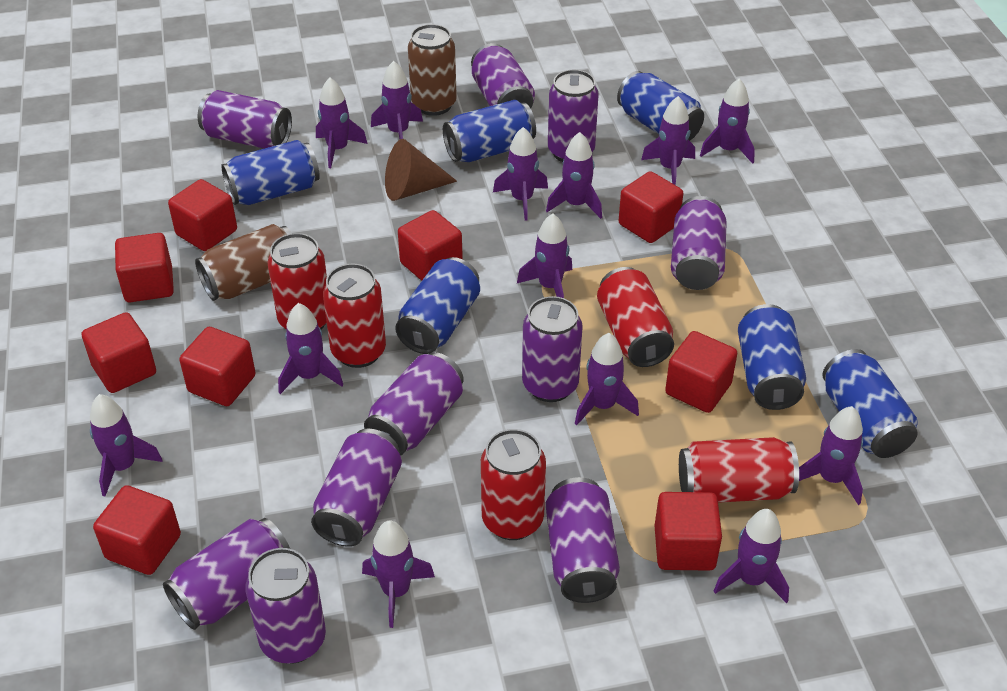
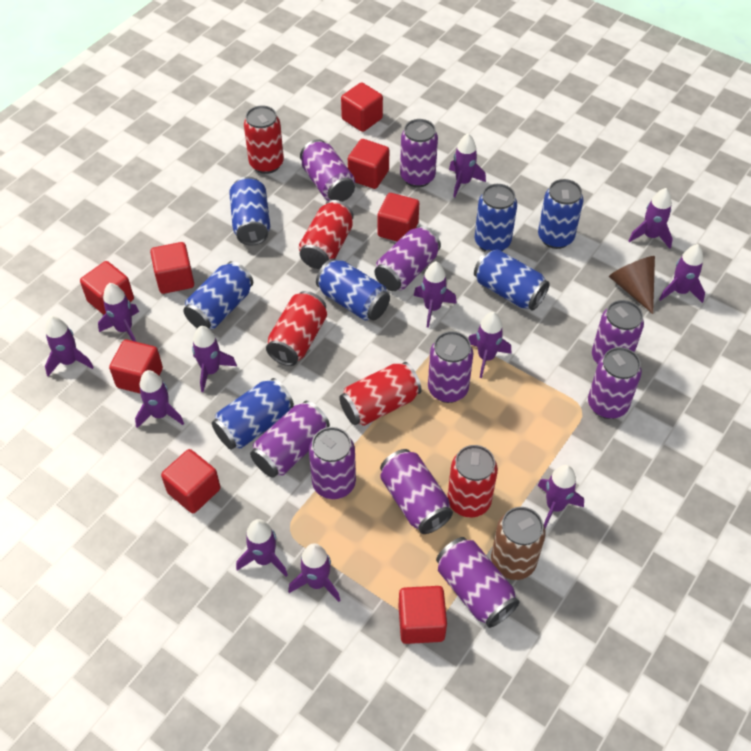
blue can: 6 -> 7
brown can: 2 -> 1
purple rocket: 13 -> 12
red cube: 9 -> 8

